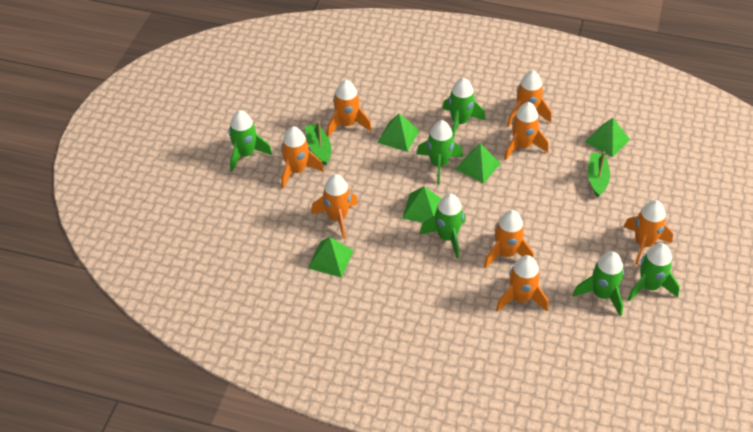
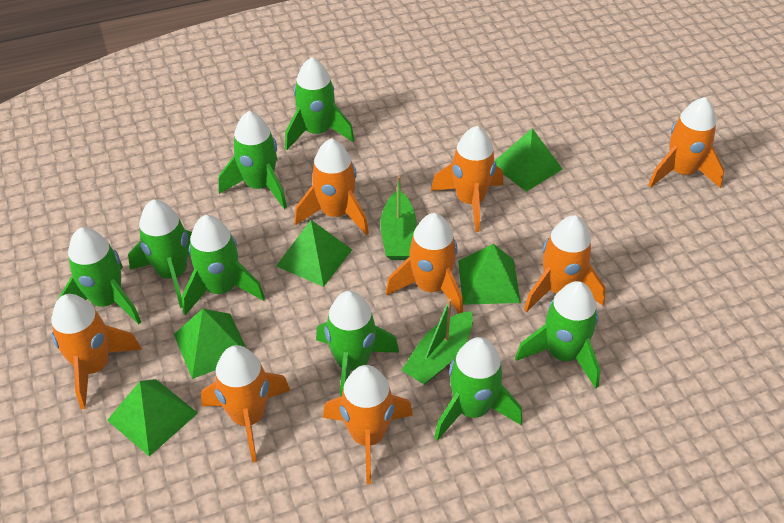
green rocket: 6 -> 8

